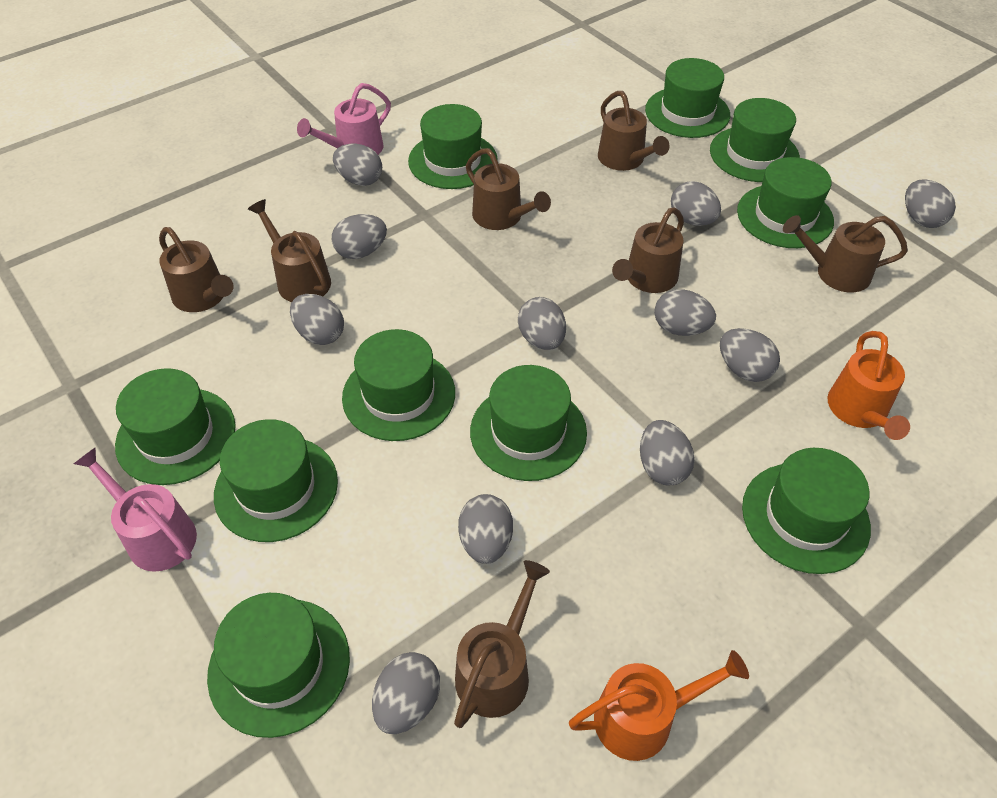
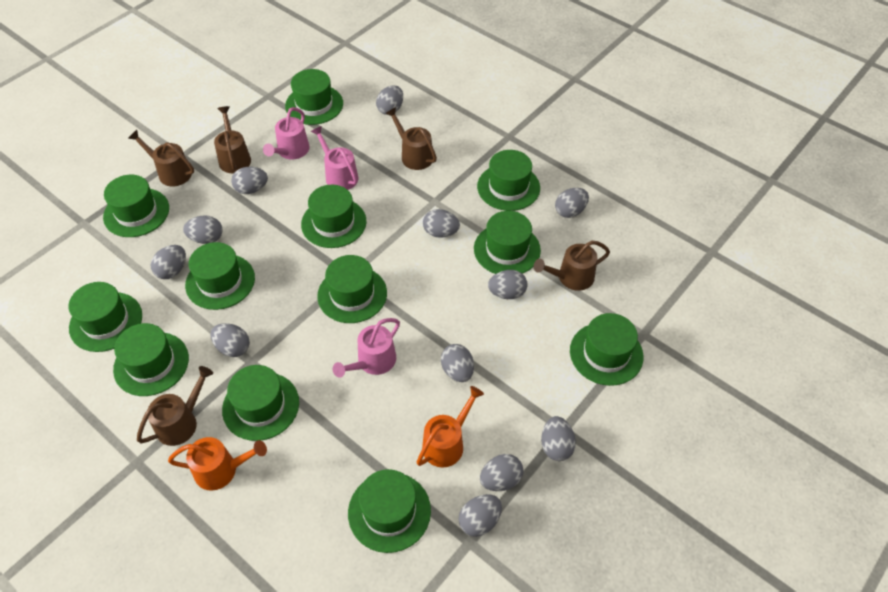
brown watering can: 7 -> 5
green hat: 10 -> 12
grey egg: 11 -> 12
pink watering can: 2 -> 3

